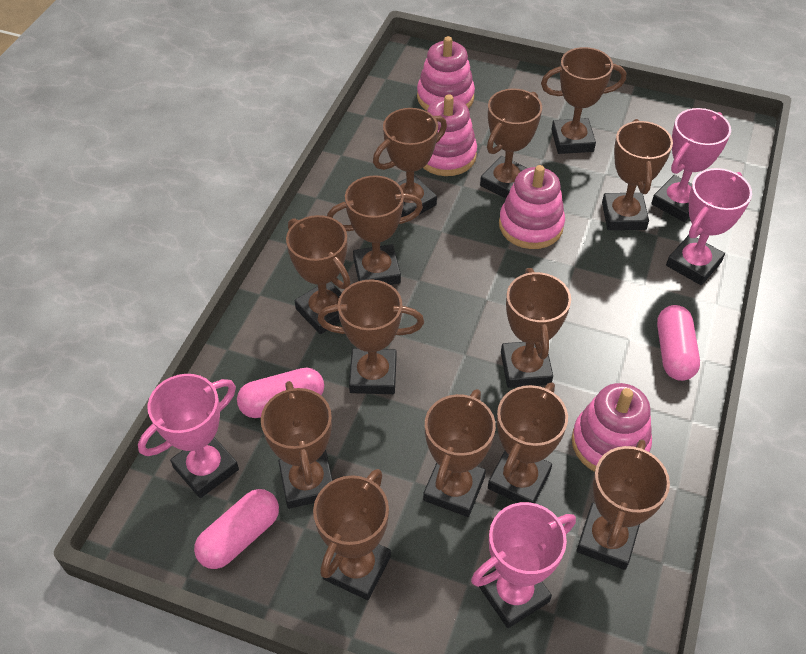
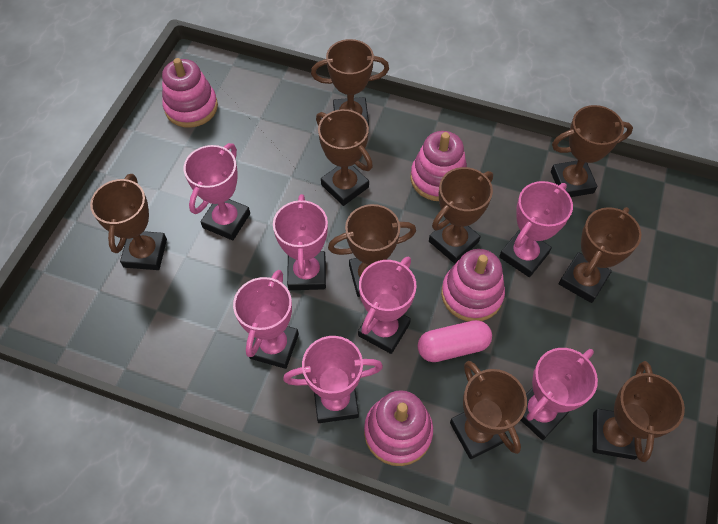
brown trophy: 13 -> 9
pink capsule: 3 -> 1
pink trophy: 4 -> 7

